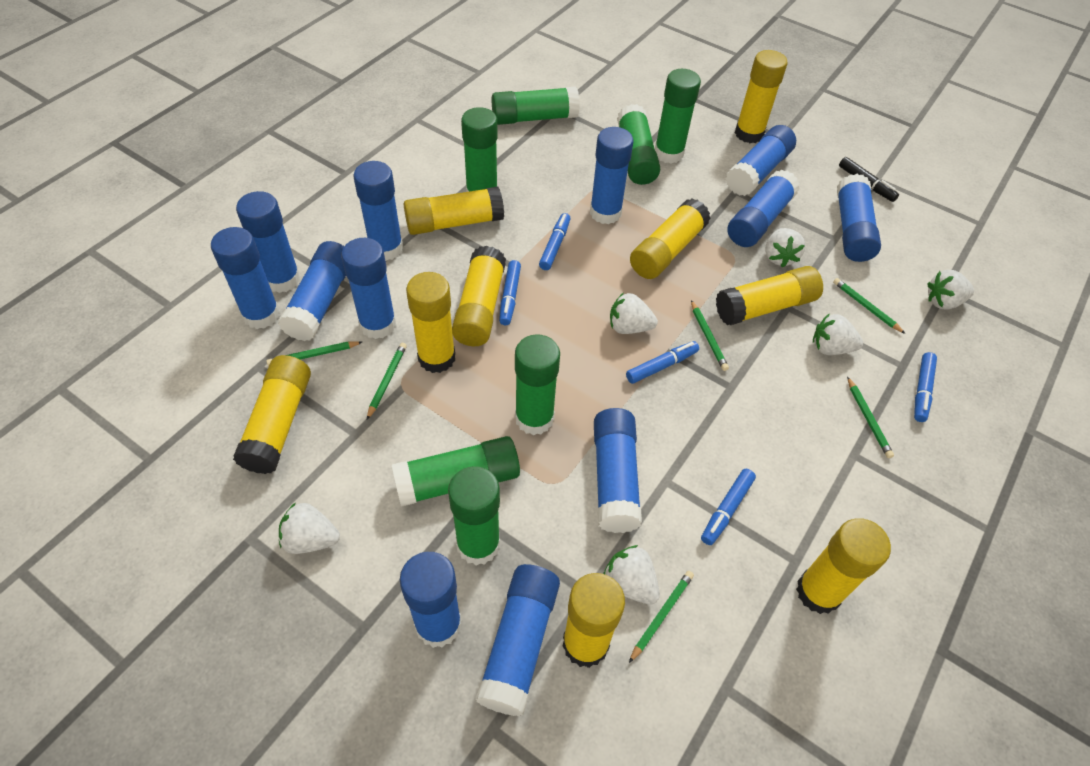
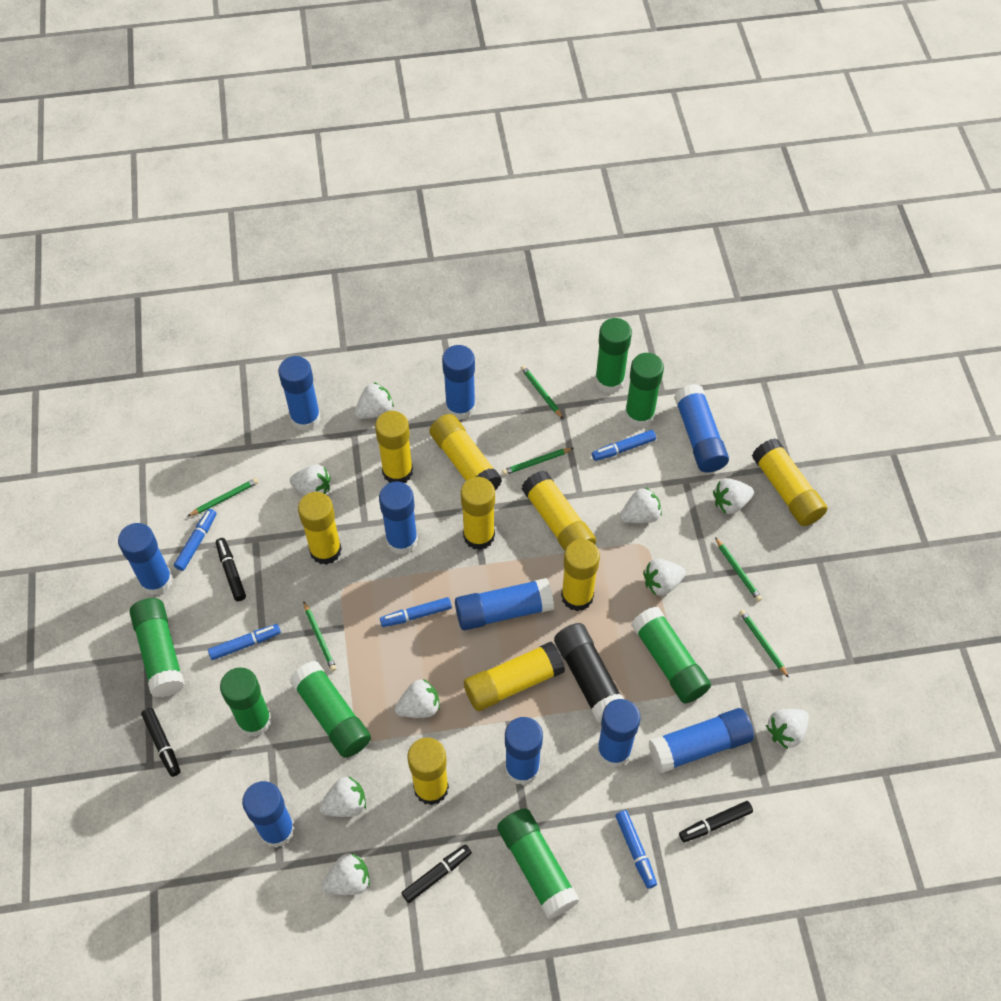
black glue stick: 0 -> 1
black marker: 1 -> 4
blue glue stick: 12 -> 10
white strawberry: 6 -> 9

